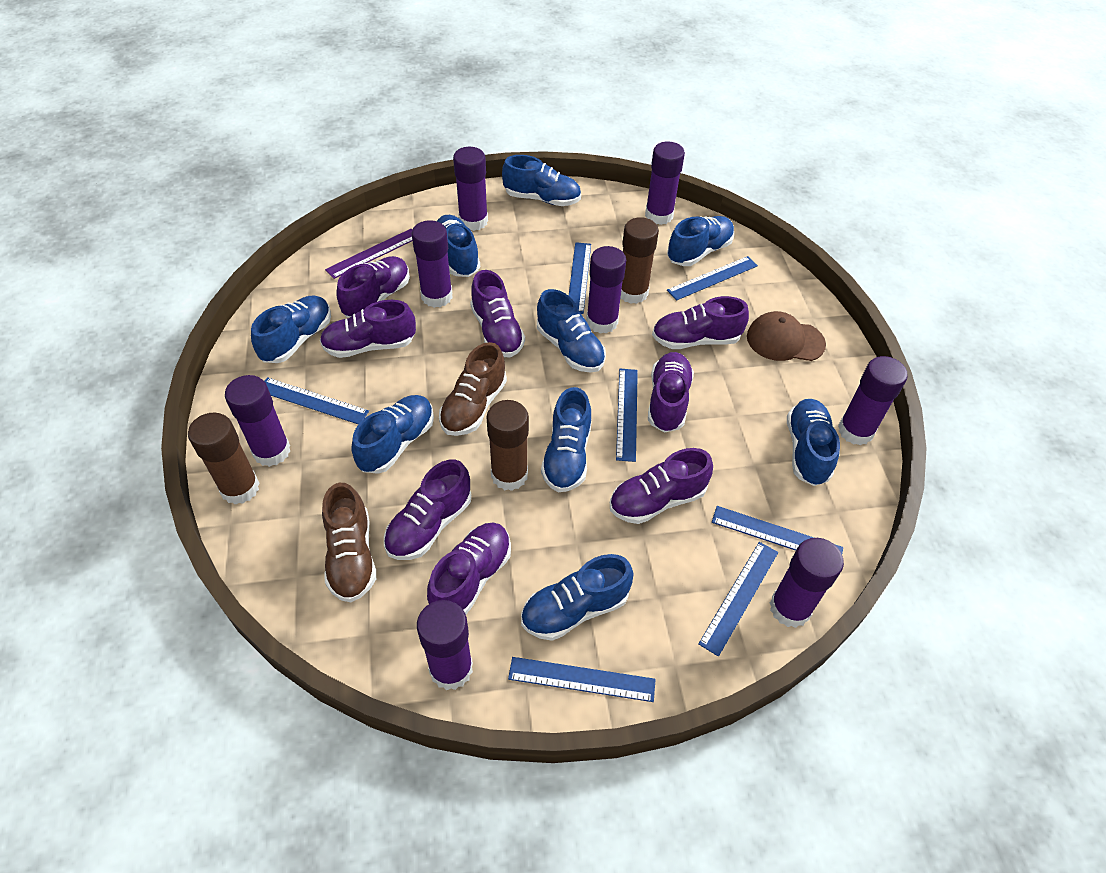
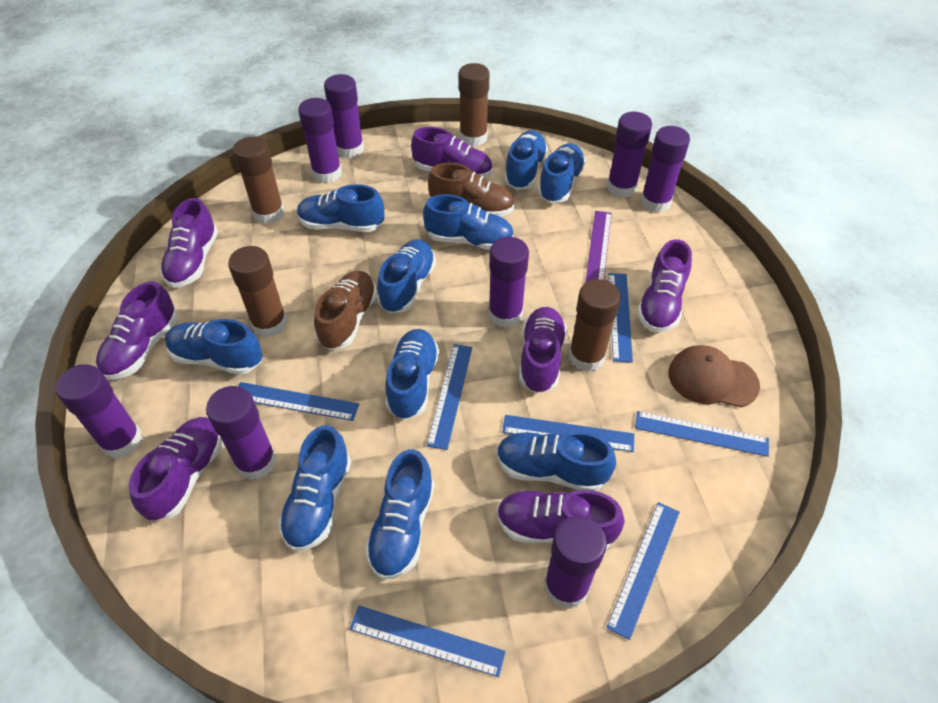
blue shoe: 9 -> 10
brown glue stick: 3 -> 4
purple shoe: 8 -> 7

